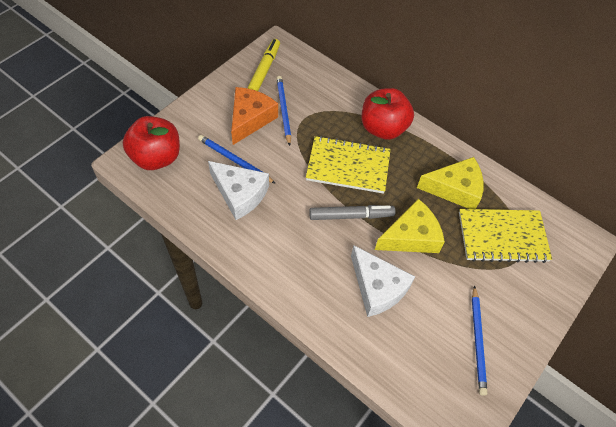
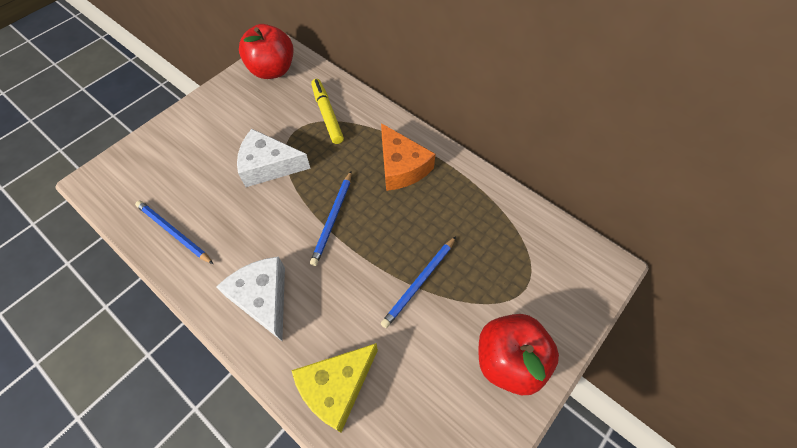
grey marker: 1 -> 0
yellow cheese: 2 -> 1
yellow notebook: 2 -> 0

